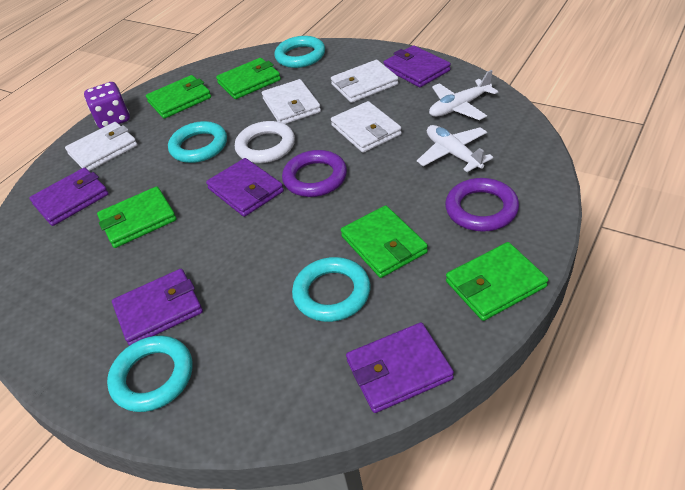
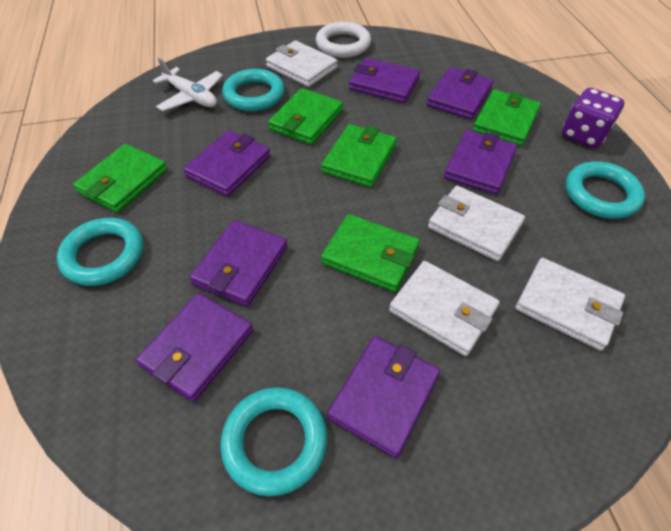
purple ring: 2 -> 0
purple wallet: 5 -> 7
white plane: 2 -> 1

